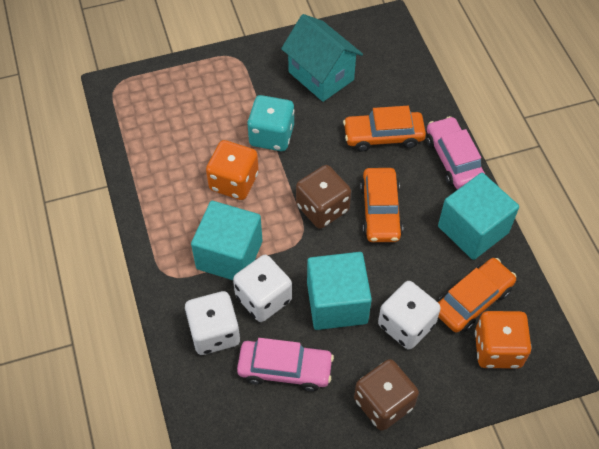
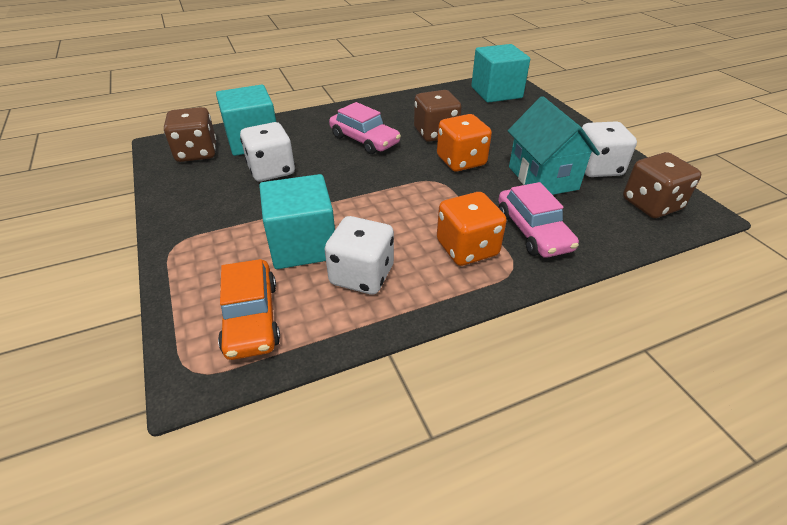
brown dice: 2 -> 3
orange car: 3 -> 1
turquoise dice: 1 -> 0

